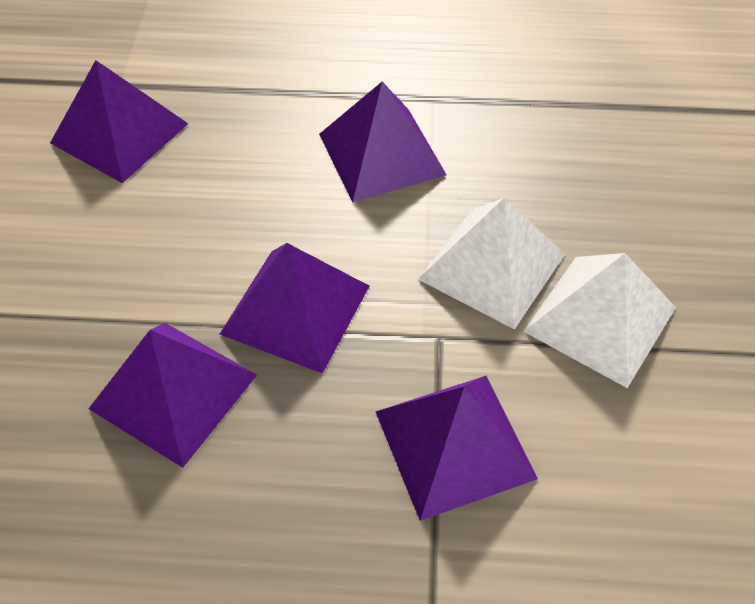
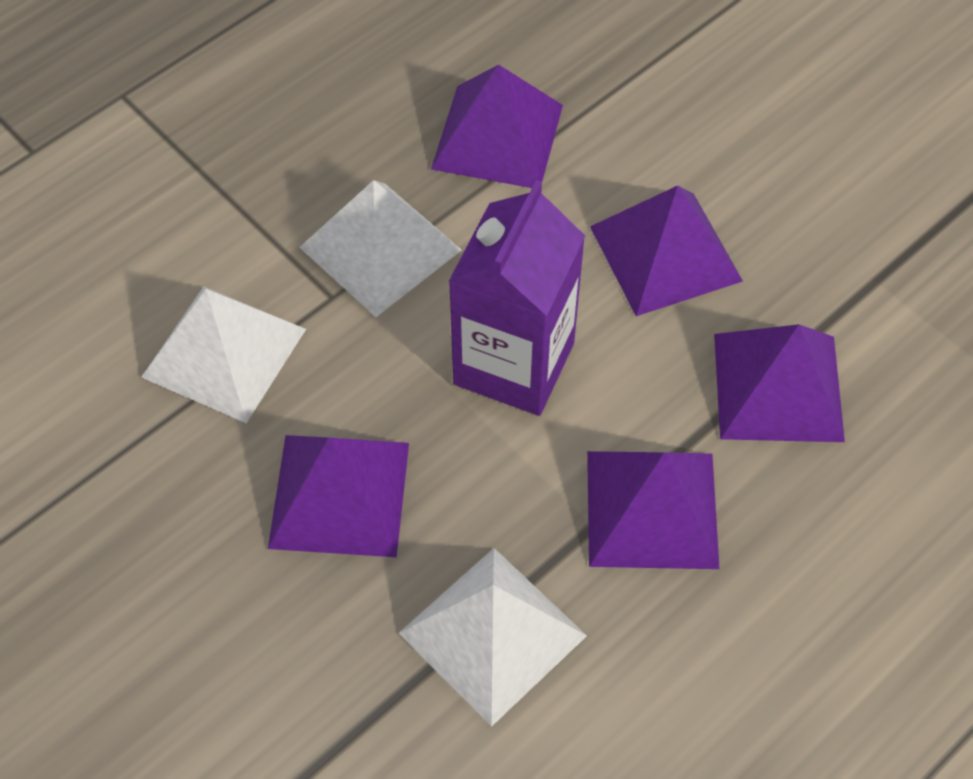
purple carton: 0 -> 1
white pyramid: 2 -> 3

